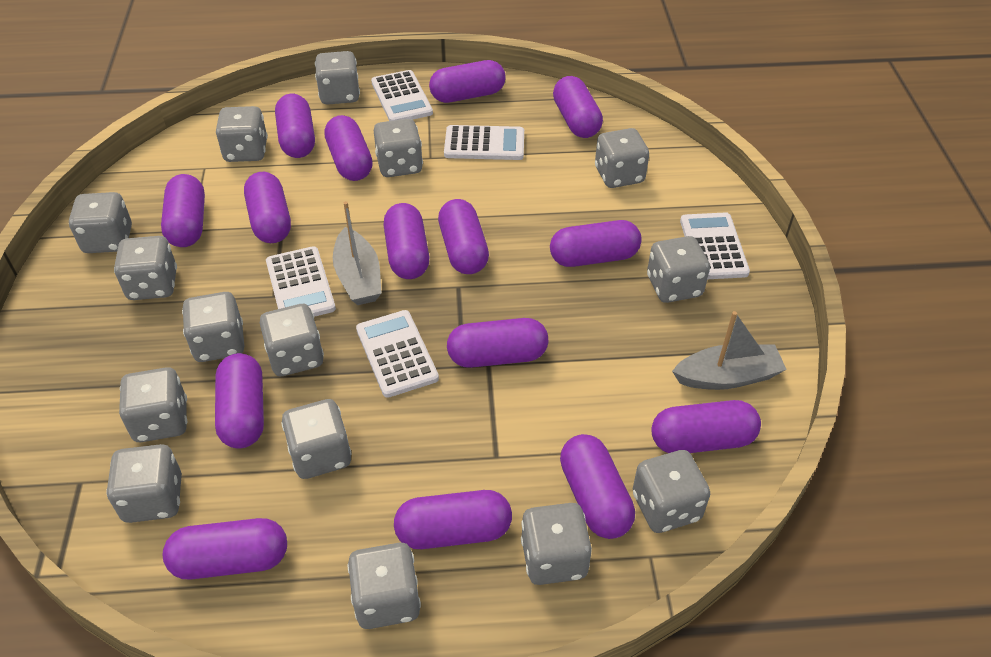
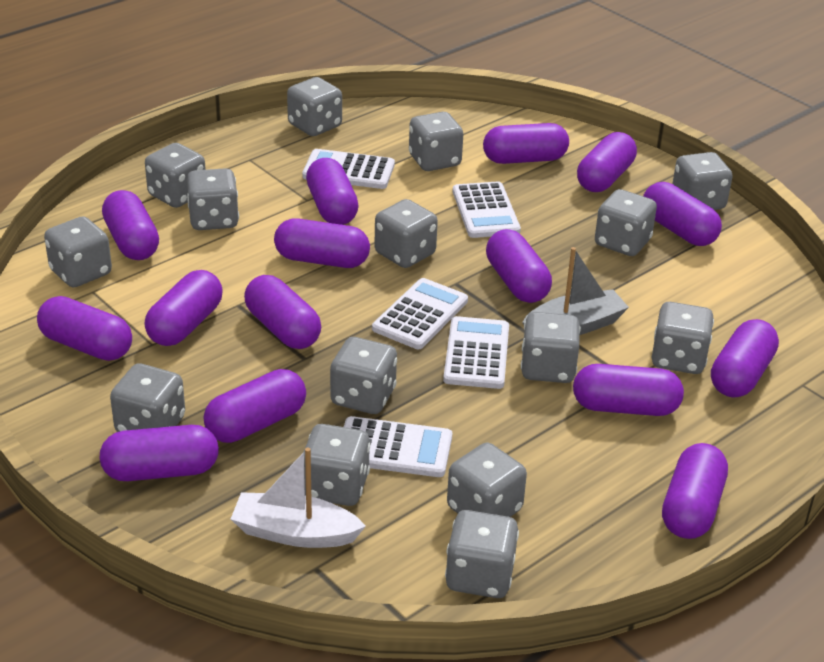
grey boat: 2 -> 1
white boat: 0 -> 1

